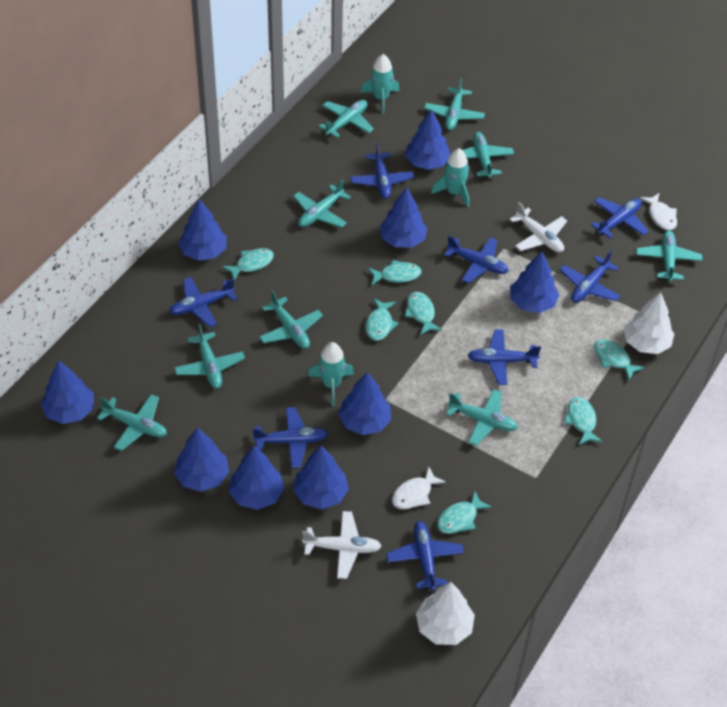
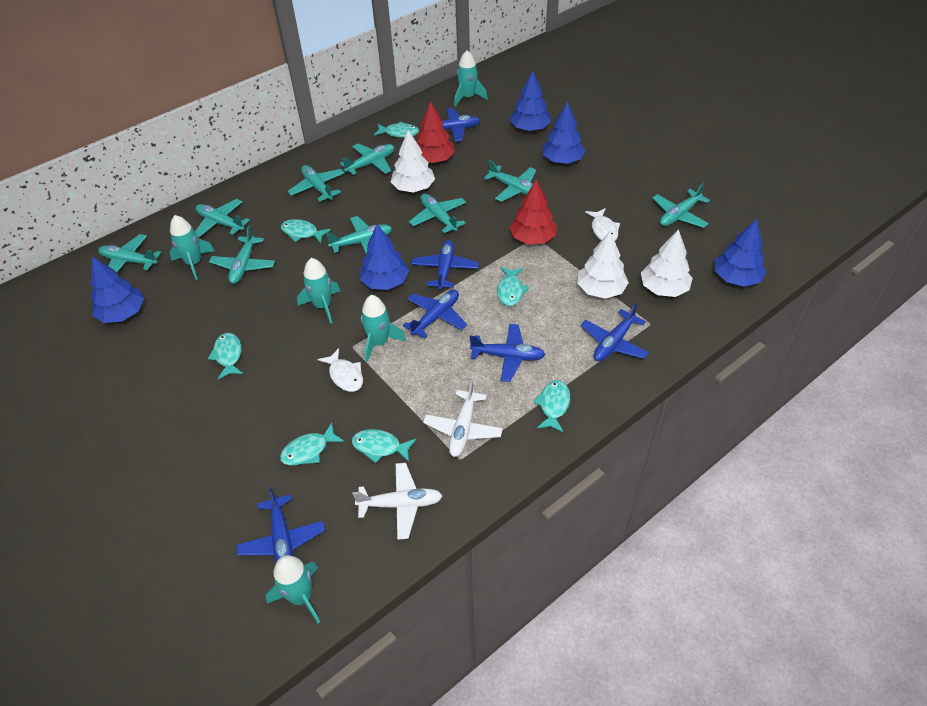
blue plane: 8 -> 6
blue tree: 9 -> 5
red tree: 0 -> 2
turquoise rocket: 3 -> 5
white tree: 2 -> 3

